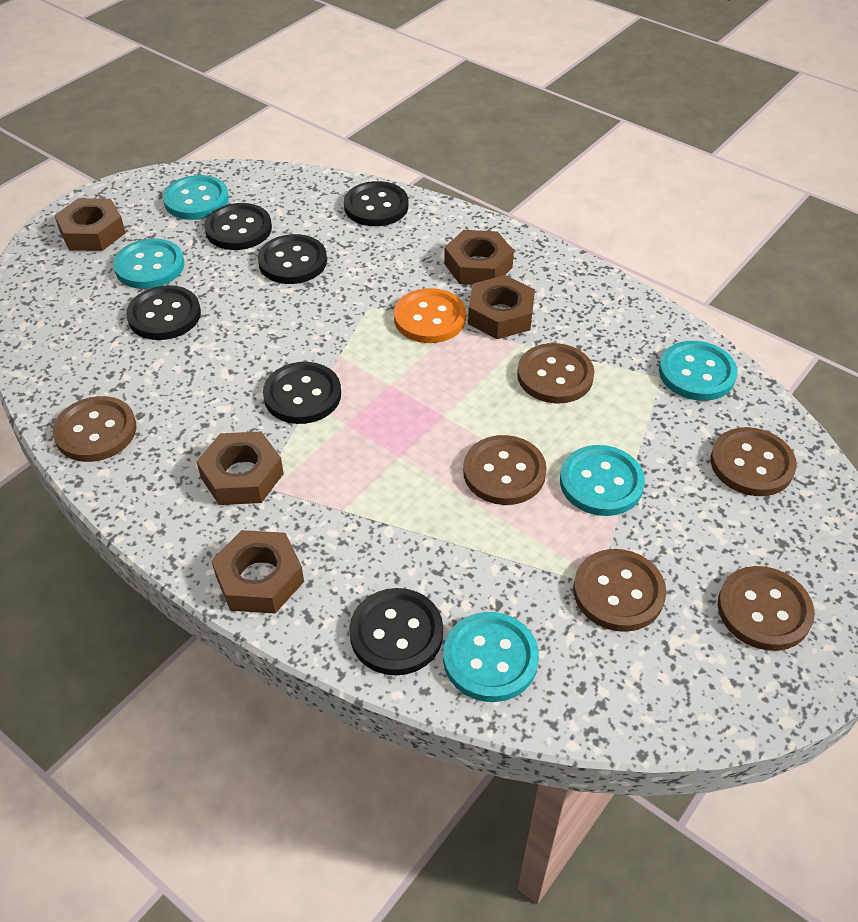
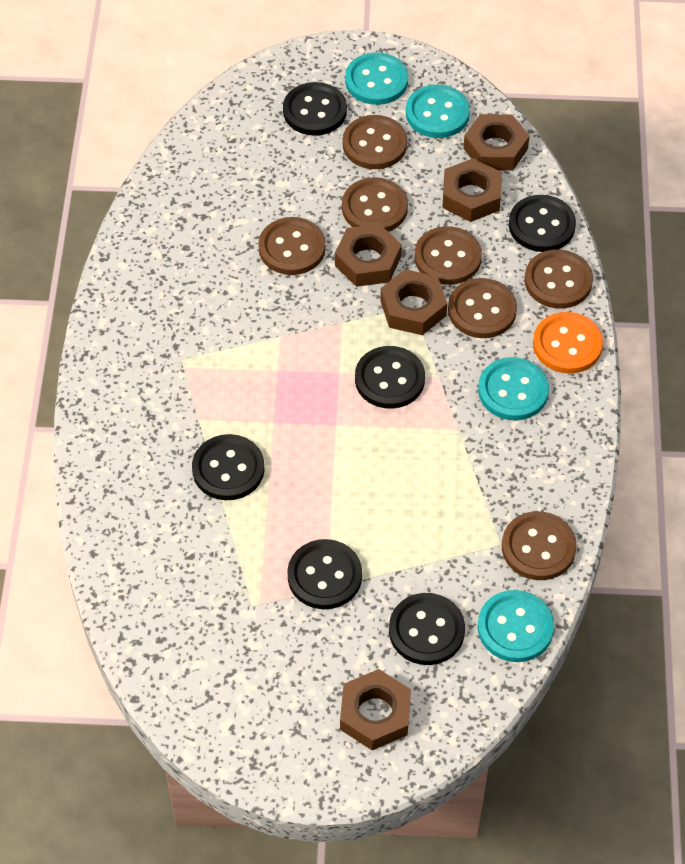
brown button: 6 -> 7
turquoise button: 5 -> 4

